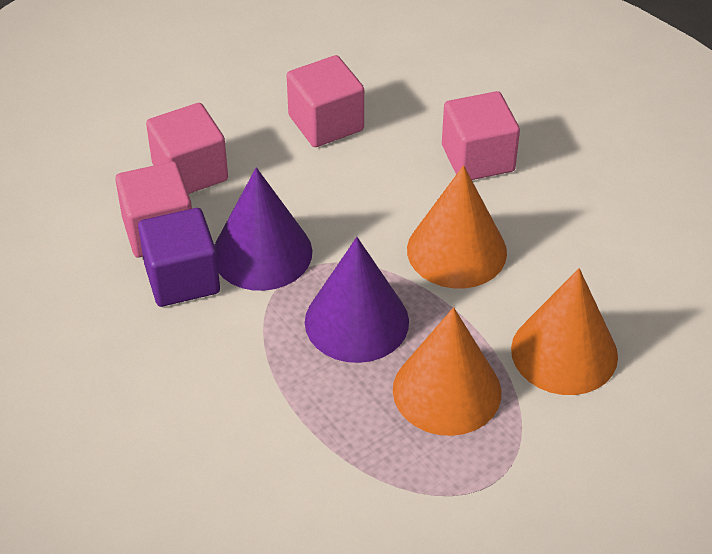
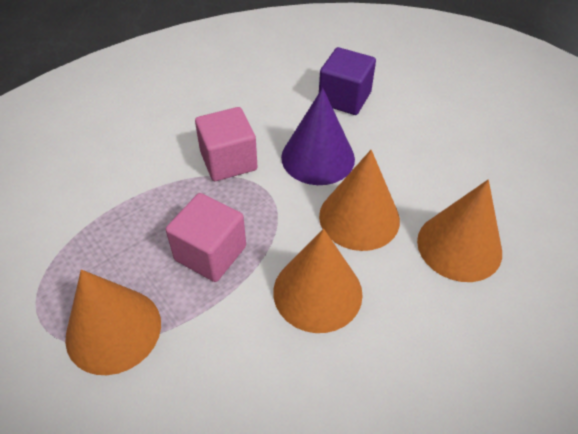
orange cone: 3 -> 4
pink cube: 4 -> 2
purple cone: 2 -> 1

